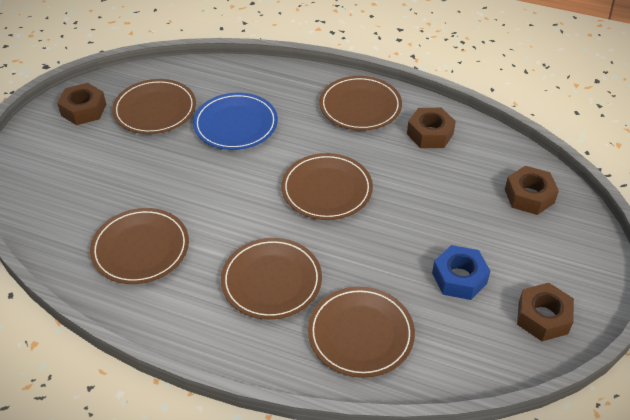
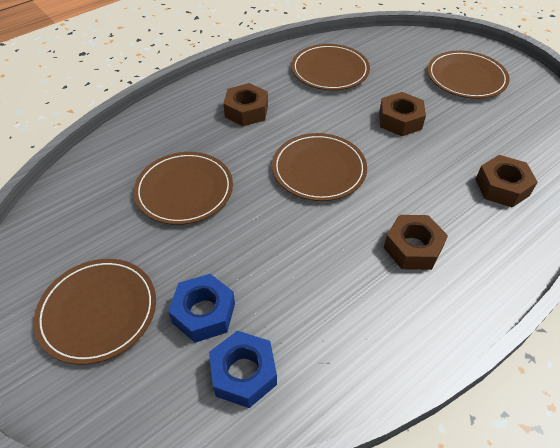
blue nut: 1 -> 2
blue plate: 1 -> 0
brown plate: 6 -> 5

